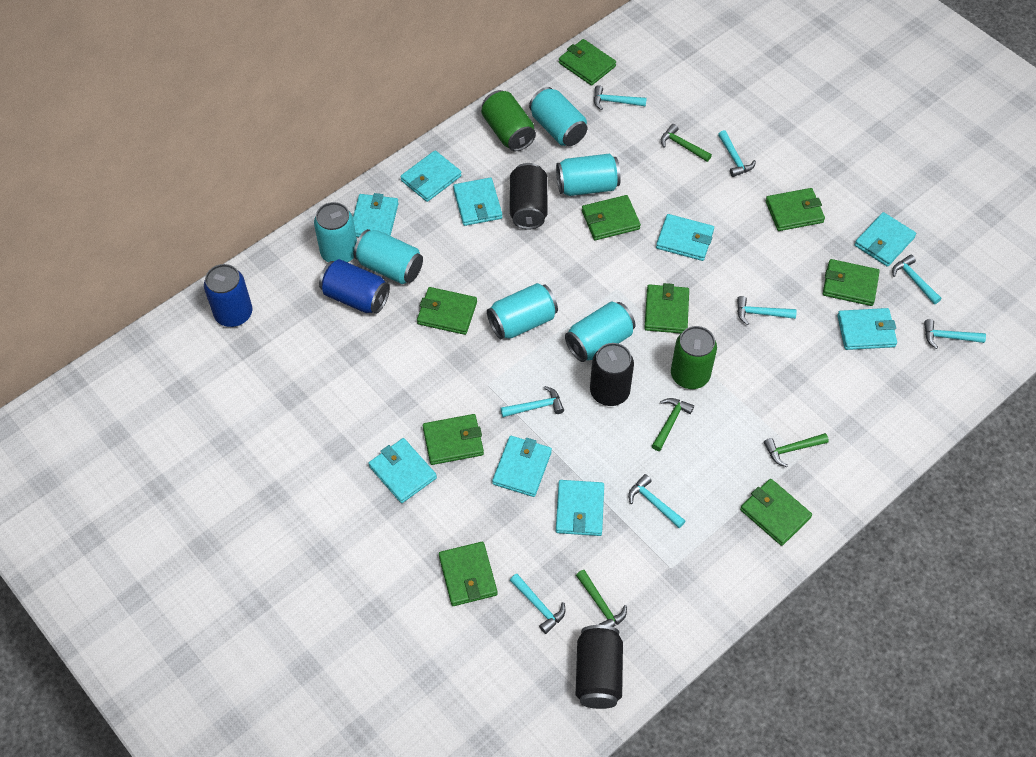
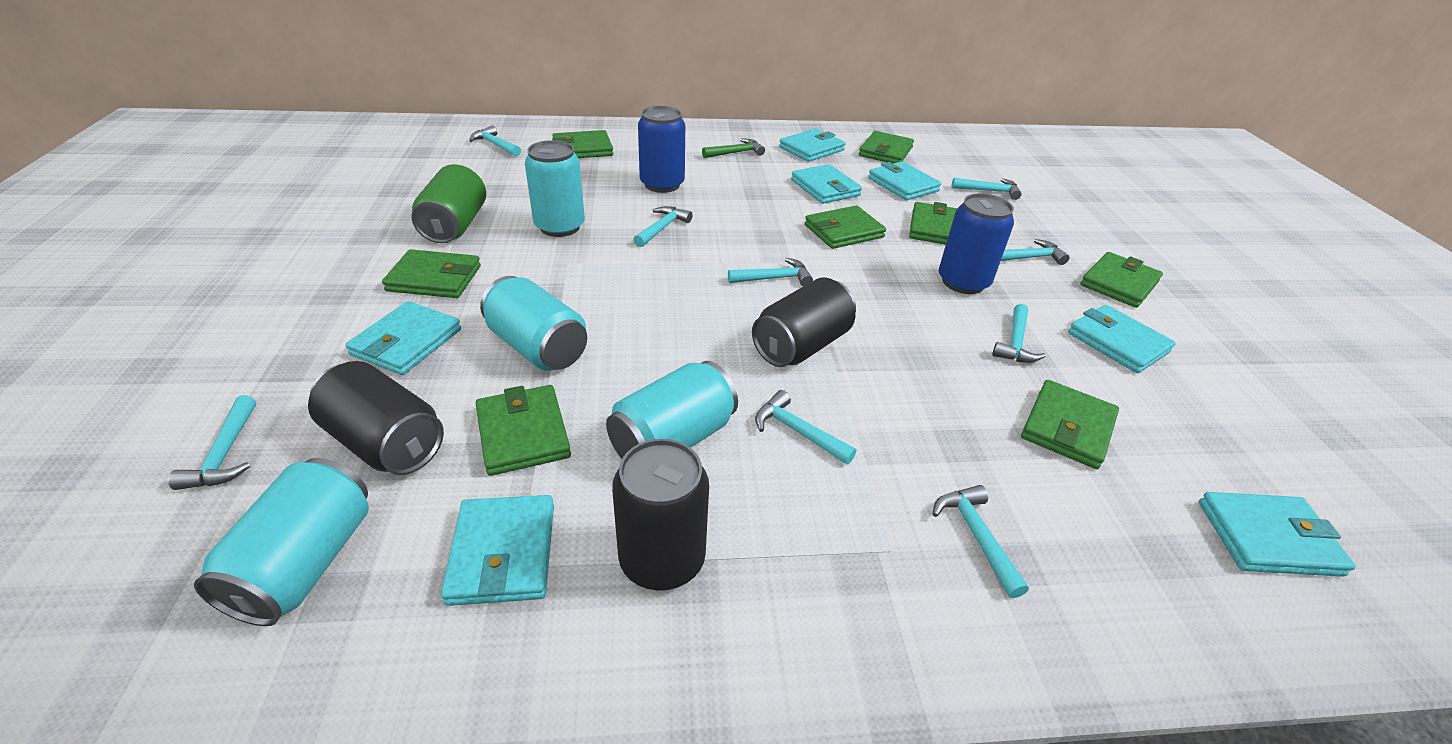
green can: 2 -> 1
green hammer: 4 -> 1
green wallet: 9 -> 8
turquoise can: 6 -> 4
turquoise hammer: 8 -> 9
turquoise wallet: 9 -> 7

